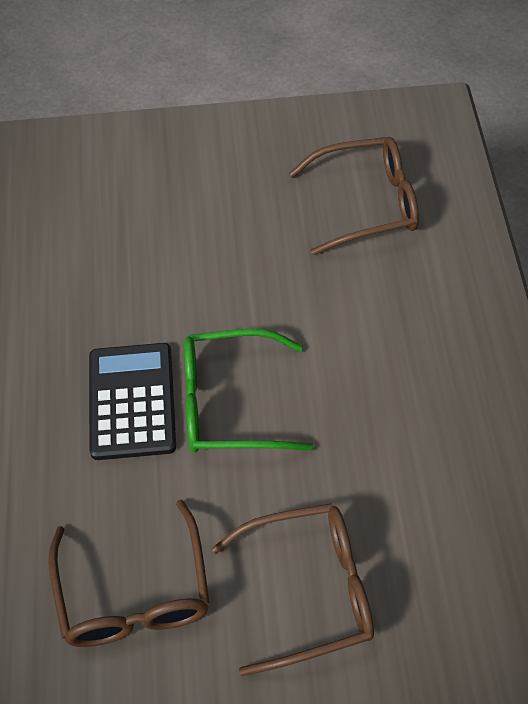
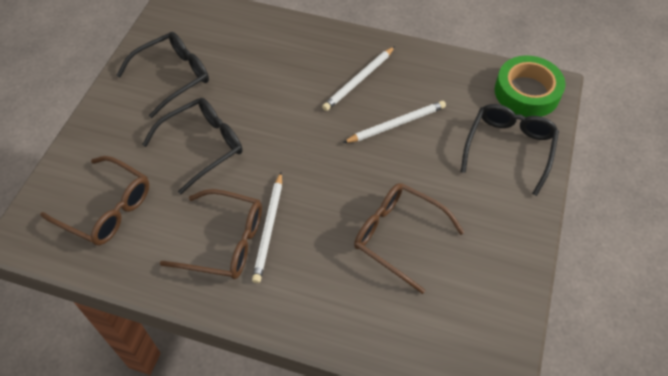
black calculator: 1 -> 0
black glasses: 0 -> 3
green glasses: 1 -> 0
green tape: 0 -> 1
white pencil: 0 -> 3

